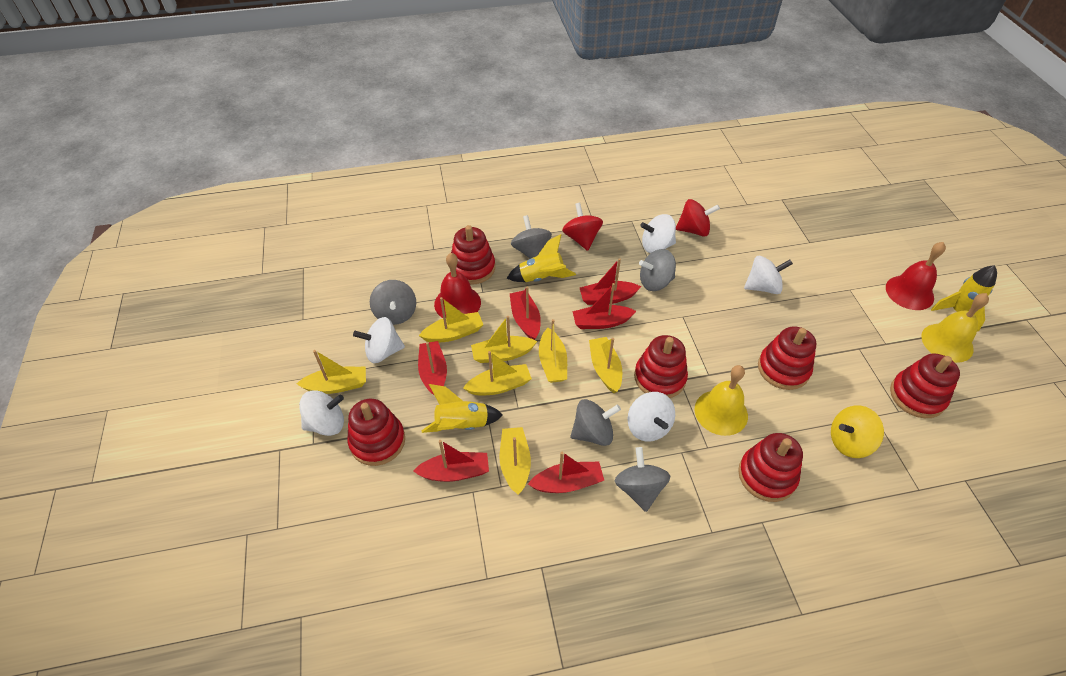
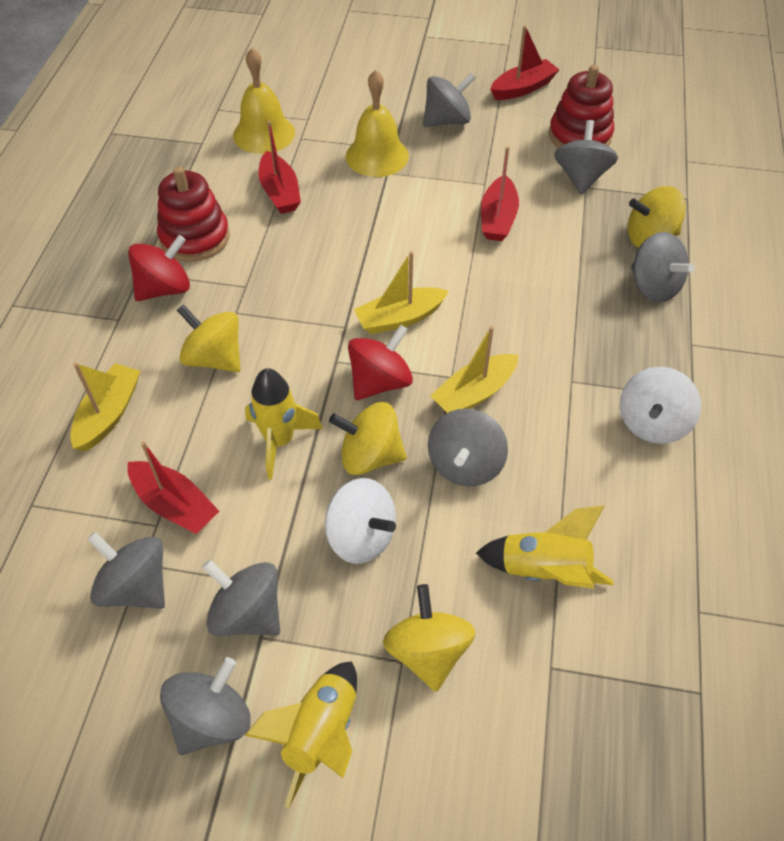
grey spinning top: 5 -> 7
red bell: 2 -> 0
red boat: 6 -> 4
red stacking toy: 6 -> 2
white spinning top: 5 -> 2
yellow boat: 7 -> 3
yellow spinning top: 1 -> 4

